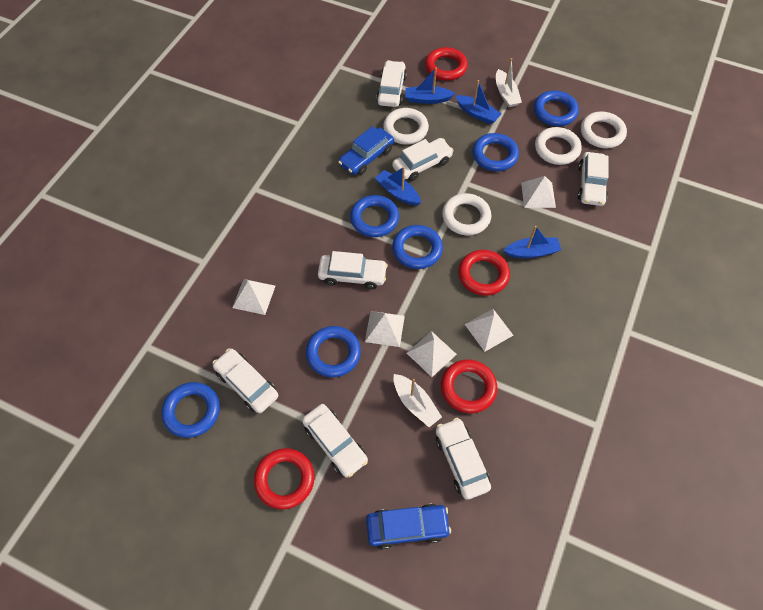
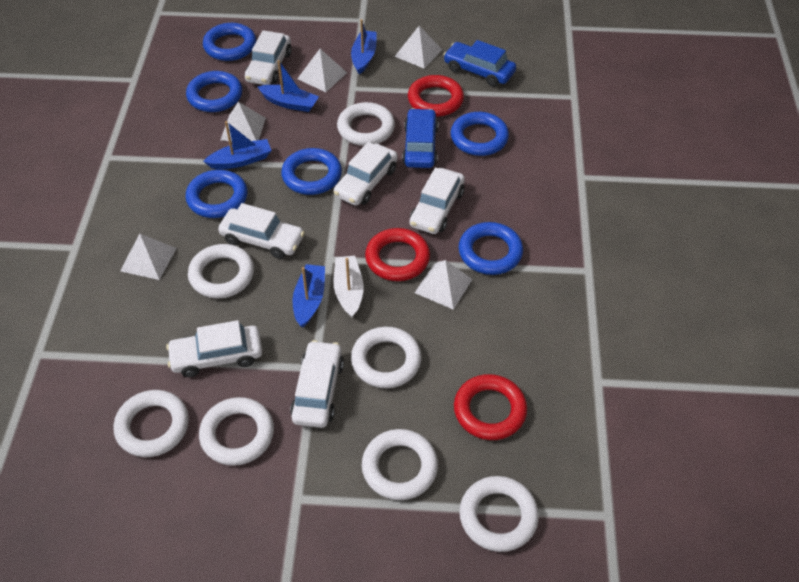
red ring: 4 -> 3
white boat: 2 -> 1
white car: 7 -> 6
white ring: 4 -> 7

